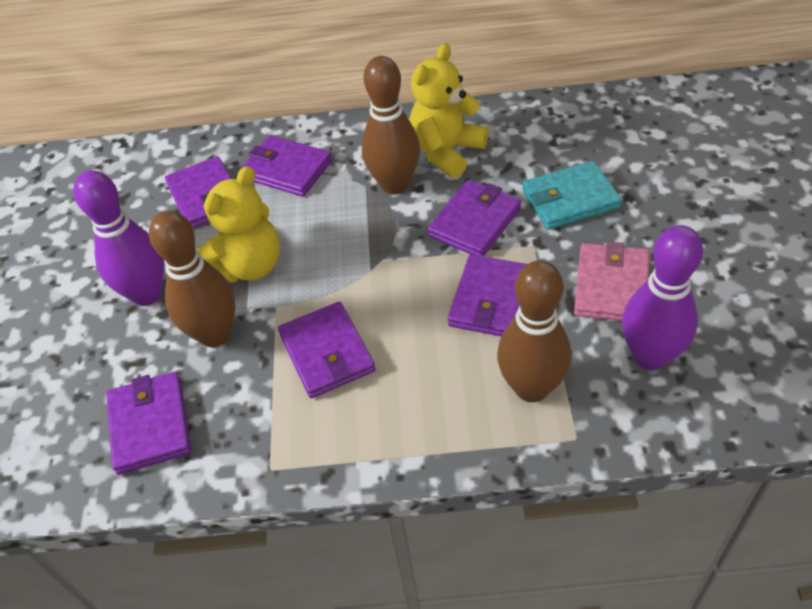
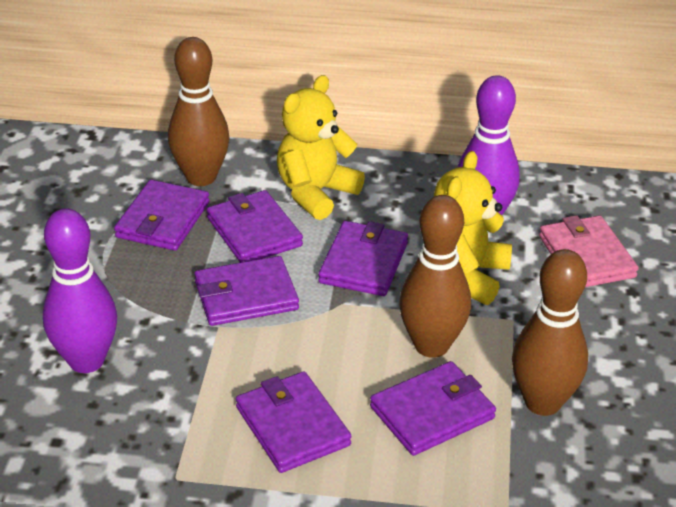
turquoise wallet: 1 -> 0

